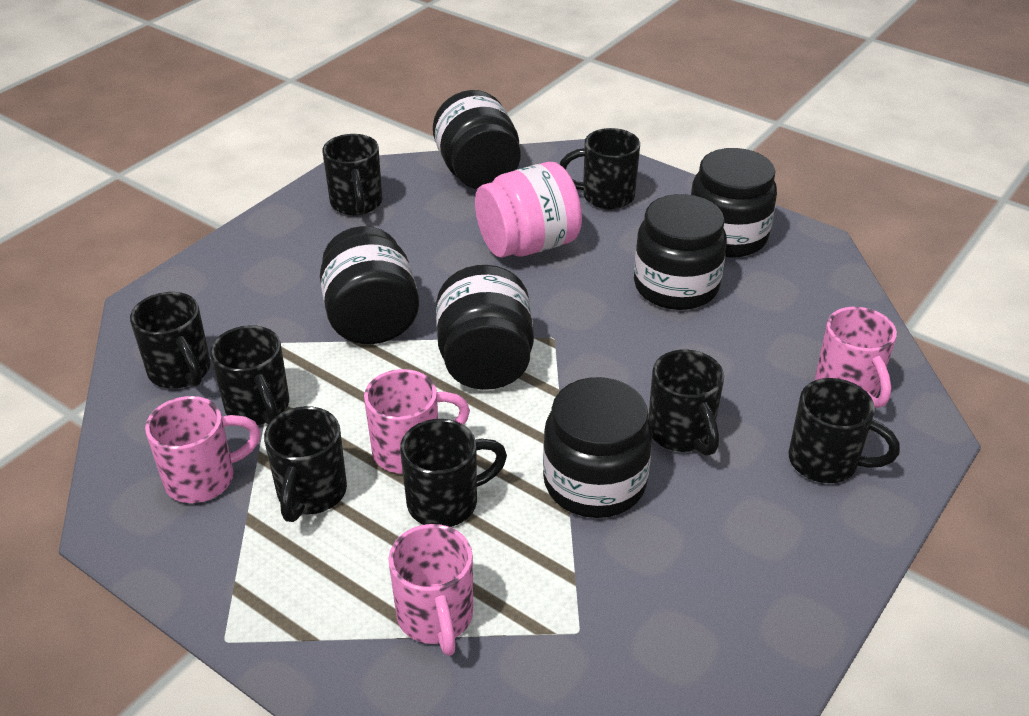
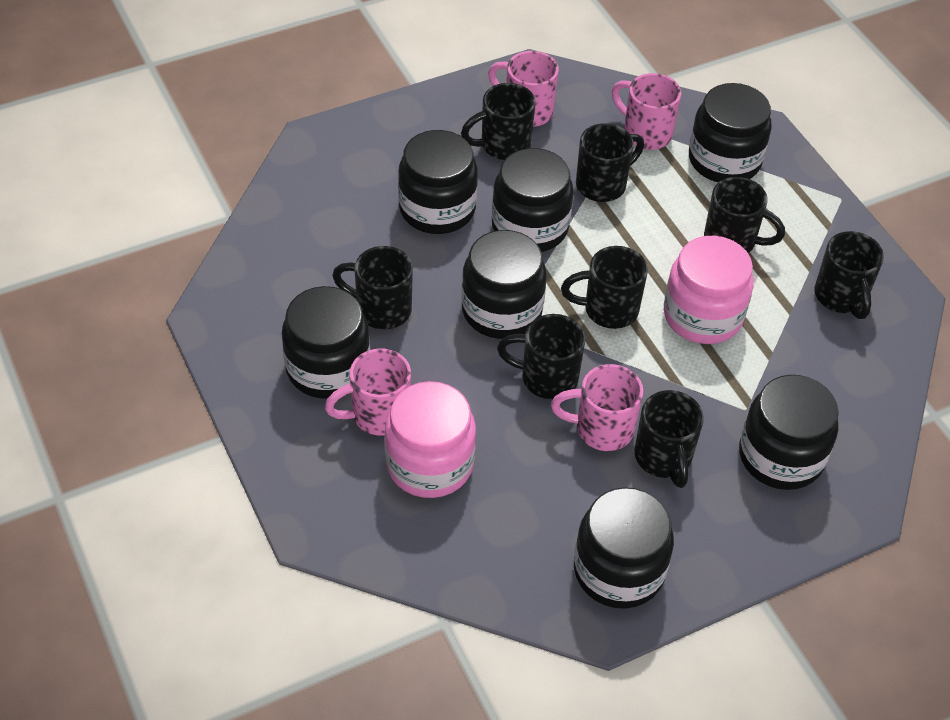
black jar: 6 -> 7
pink jar: 1 -> 2

